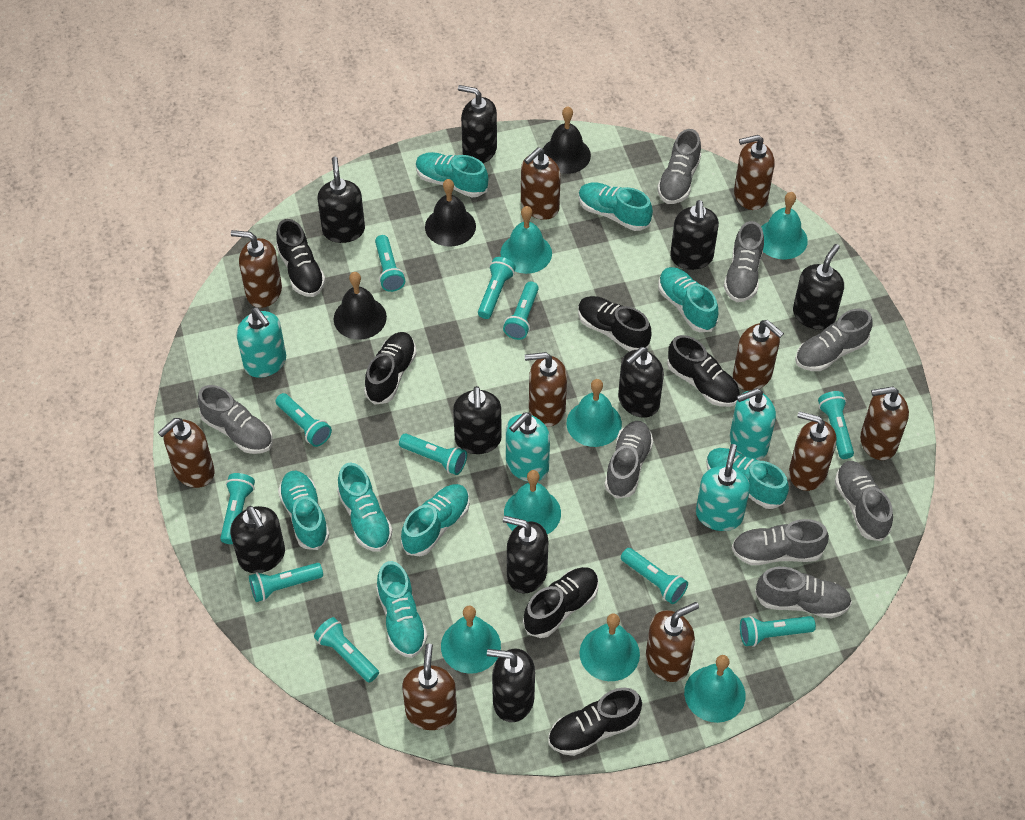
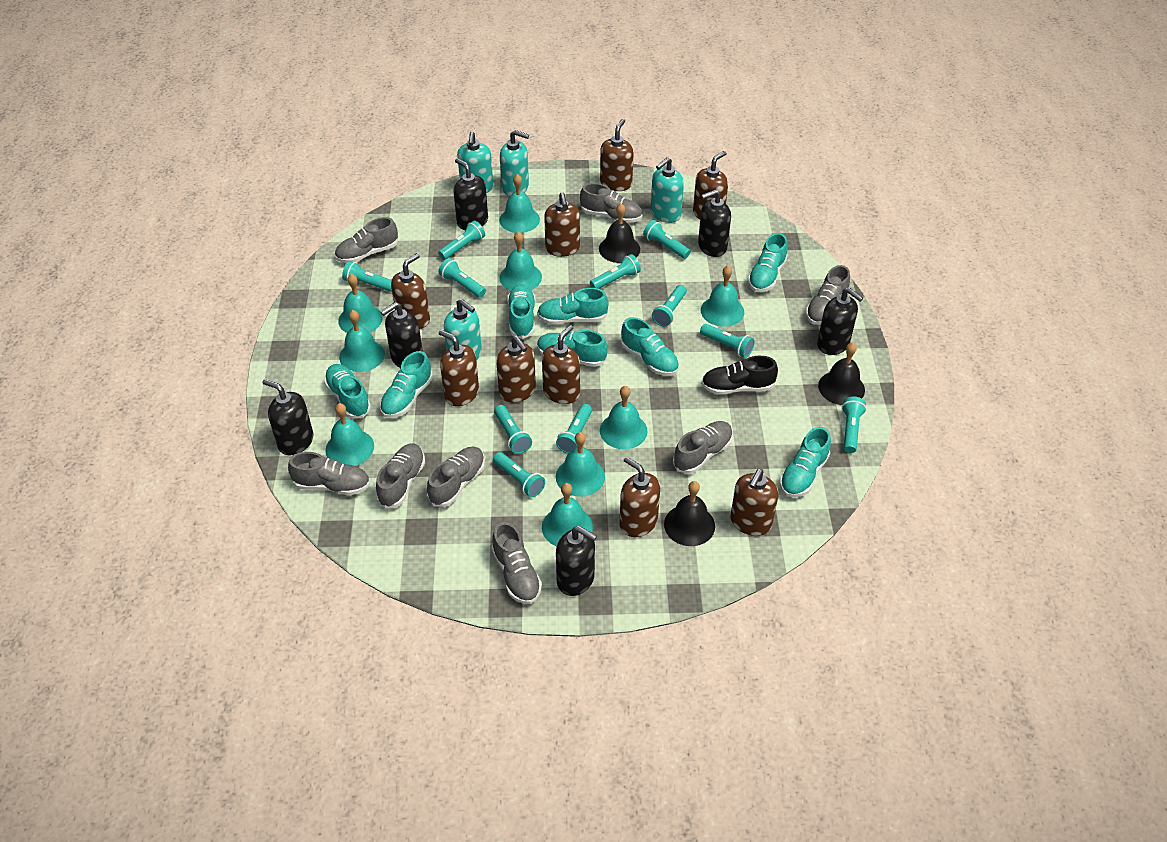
black shoe: 6 -> 1
black soap dispenser: 9 -> 6
brown soap dispenser: 10 -> 9
turquoise bell: 7 -> 9

